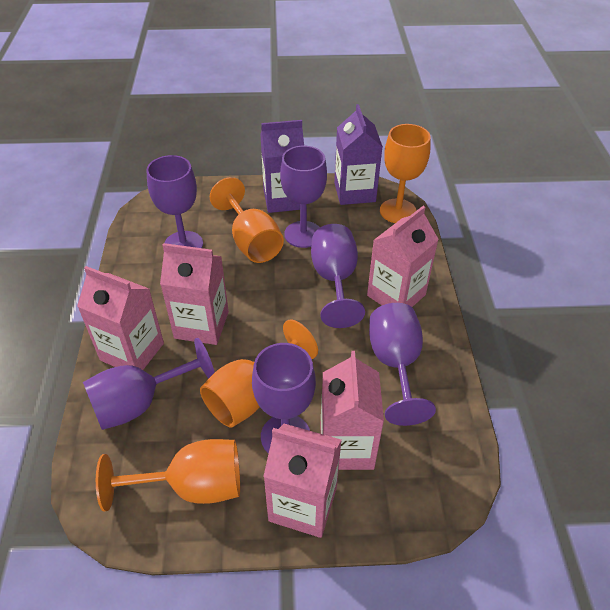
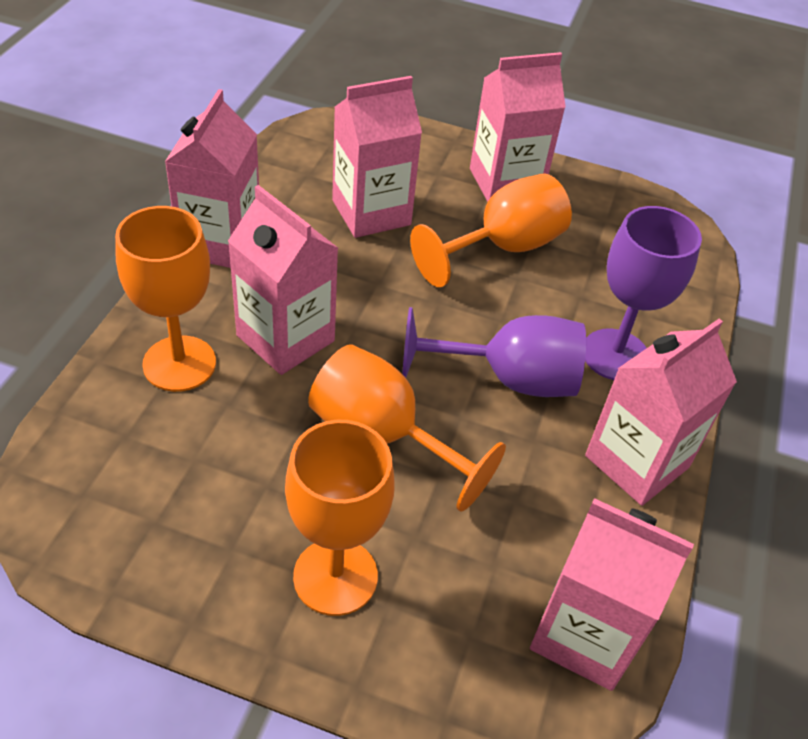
pink carton: 5 -> 6
purple carton: 2 -> 0
purple goblet: 6 -> 2

